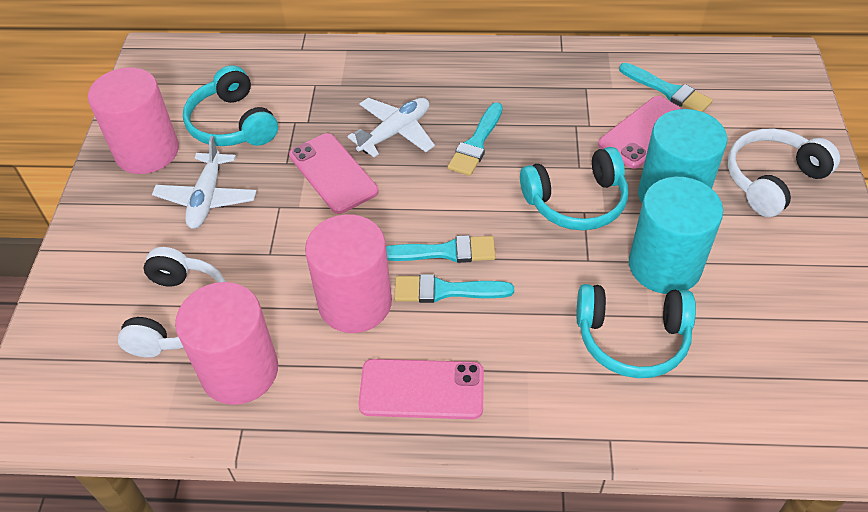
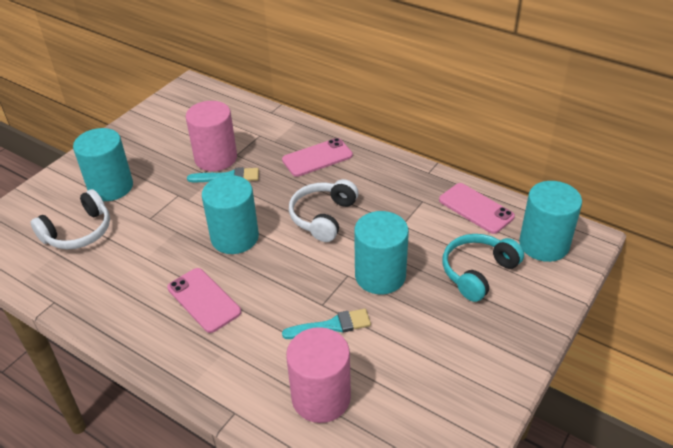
pink cylinder: 3 -> 2
turquoise brush: 4 -> 2
turquoise cylinder: 2 -> 4
turquoise headphones: 3 -> 1
white plane: 2 -> 0

